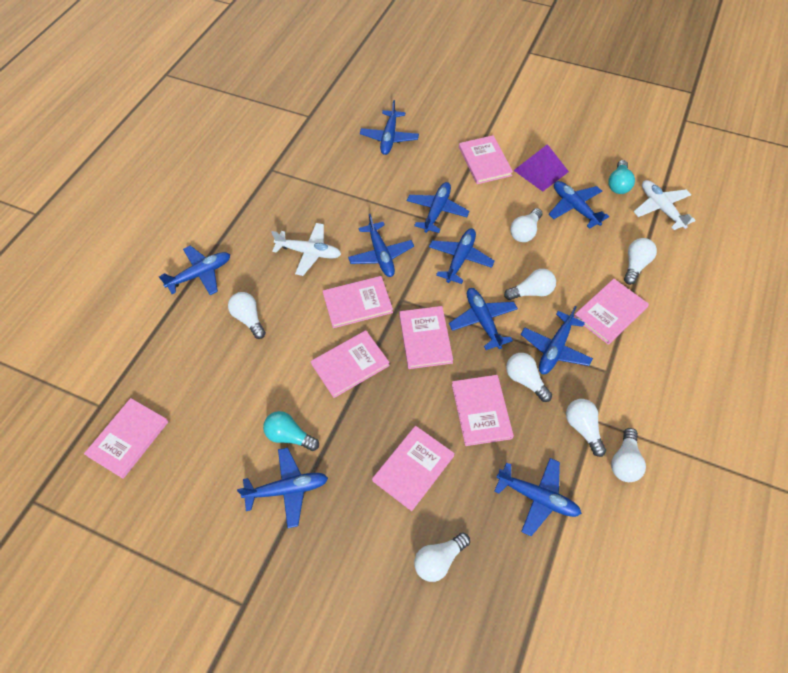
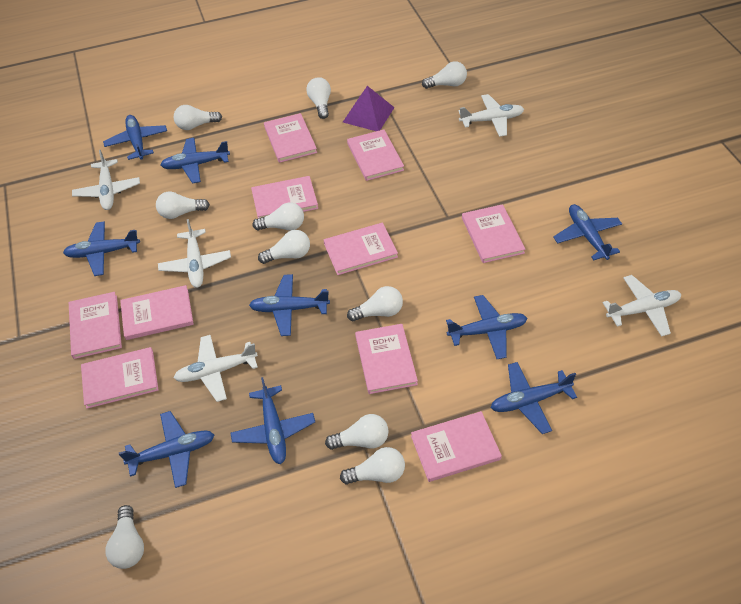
blue plane: 10 -> 9
pink book: 8 -> 10
turquoise light bulb: 2 -> 0
white light bulb: 8 -> 10
white plane: 2 -> 5

